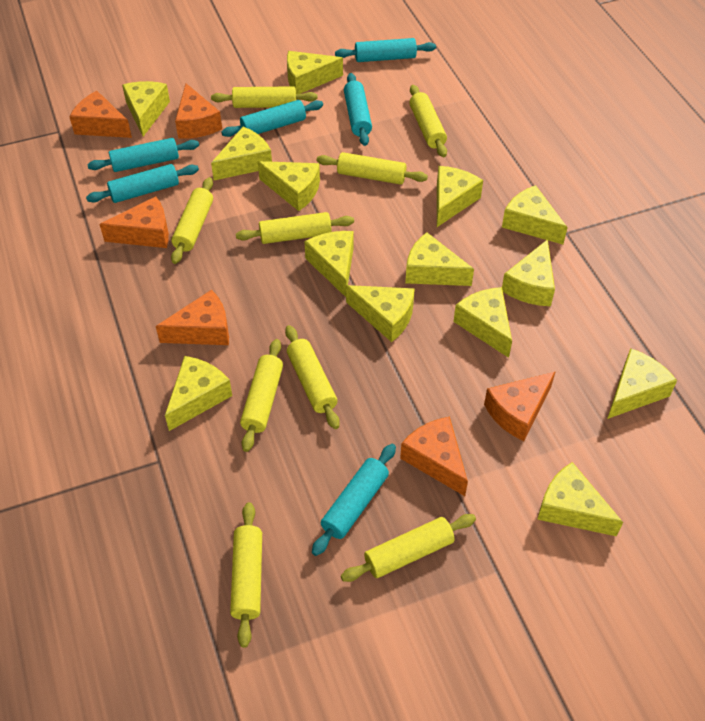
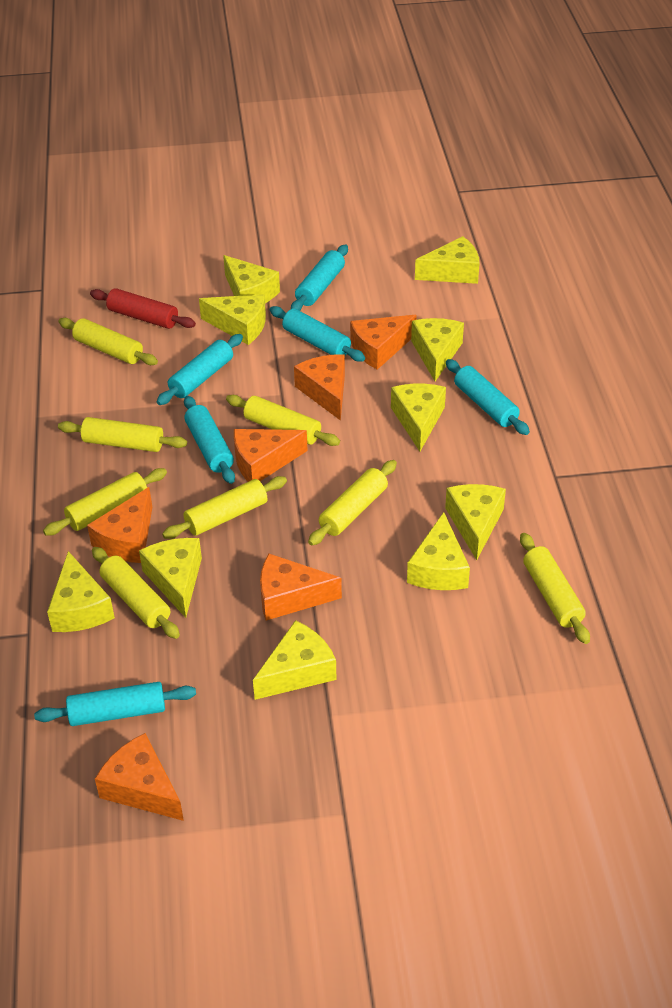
red rolling pin: 0 -> 1
yellow cheese: 14 -> 10
yellow rolling pin: 9 -> 8

